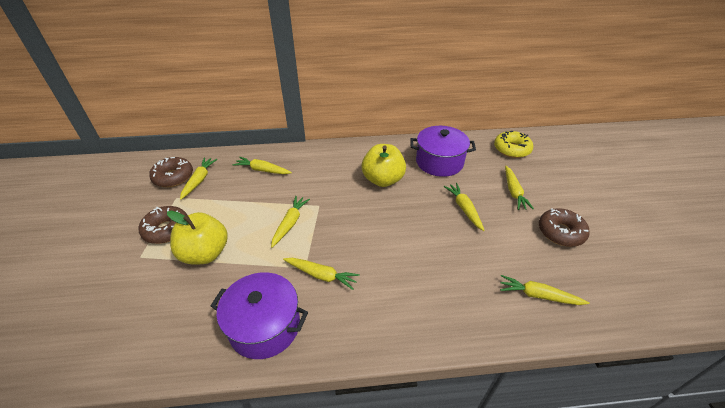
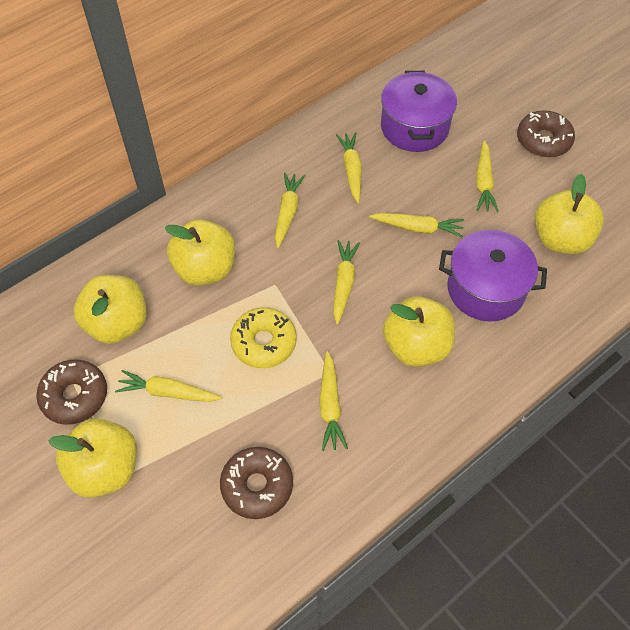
yellow apple: 2 -> 5

